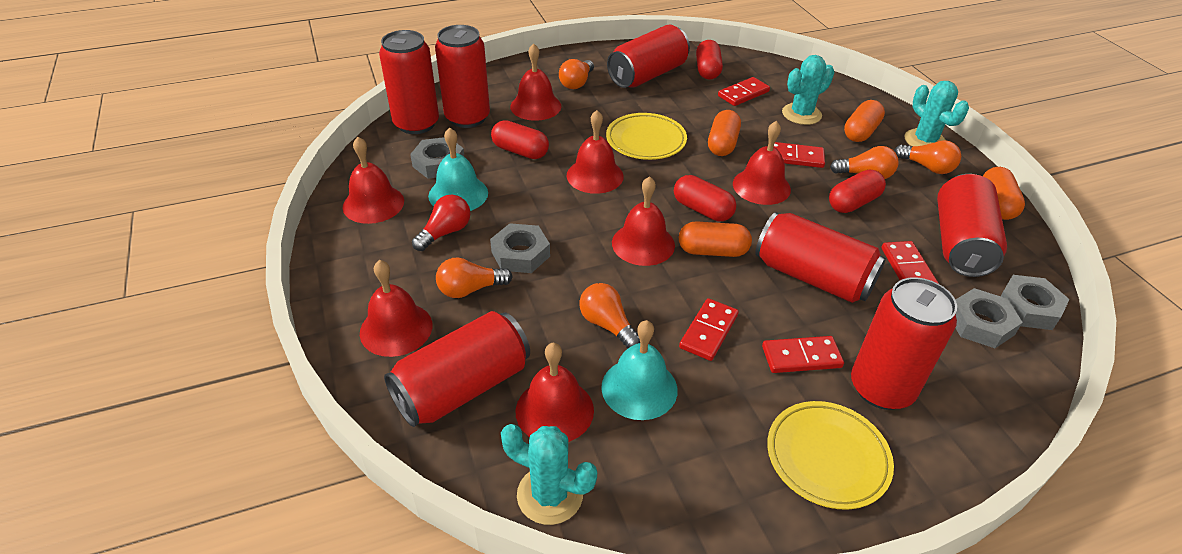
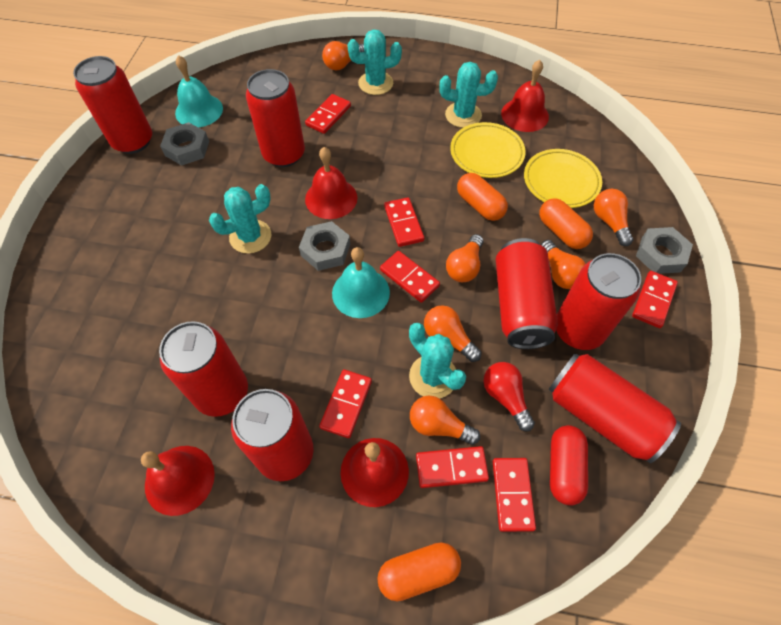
grey nut: 4 -> 3
orange capsule: 4 -> 3
orange light bulb: 5 -> 6
red bell: 7 -> 4
red capsule: 4 -> 1
red domino: 5 -> 7
turquoise cactus: 3 -> 4

